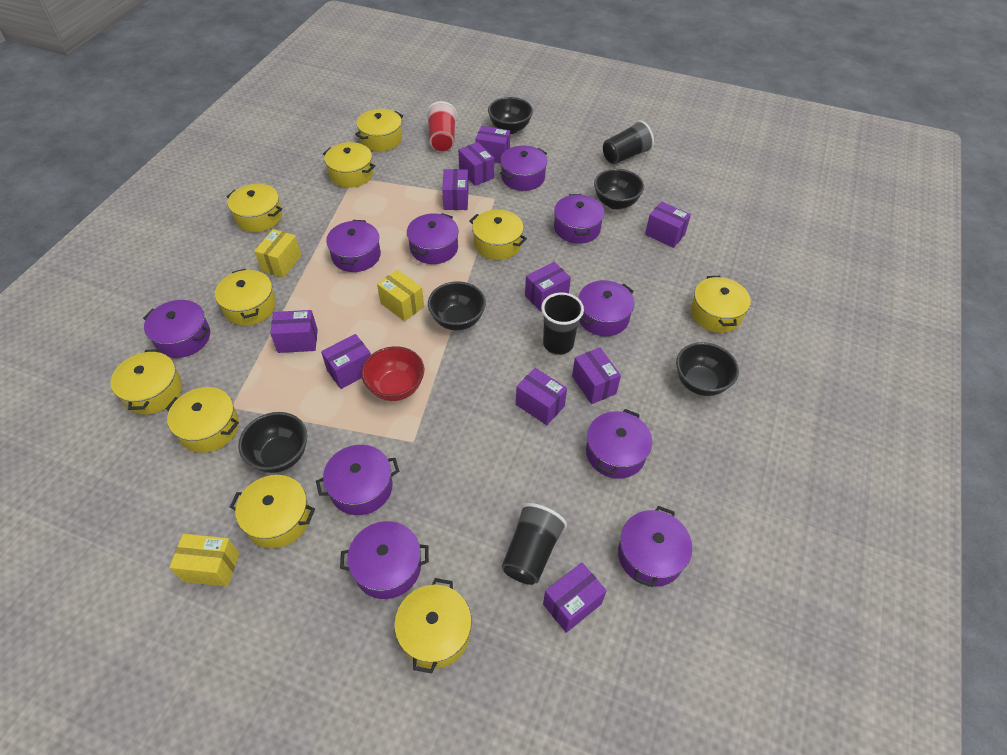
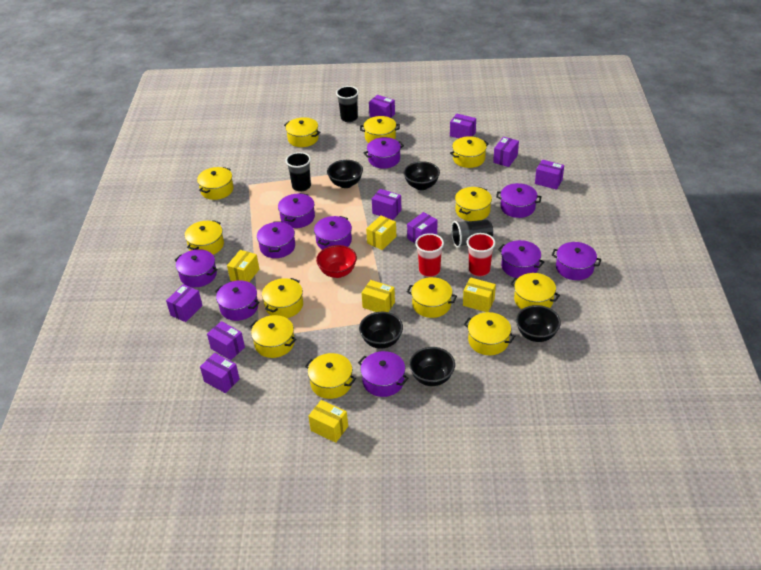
purple box: 10 -> 9
red cup: 1 -> 2
yellow box: 3 -> 5
yellow pot: 10 -> 12

